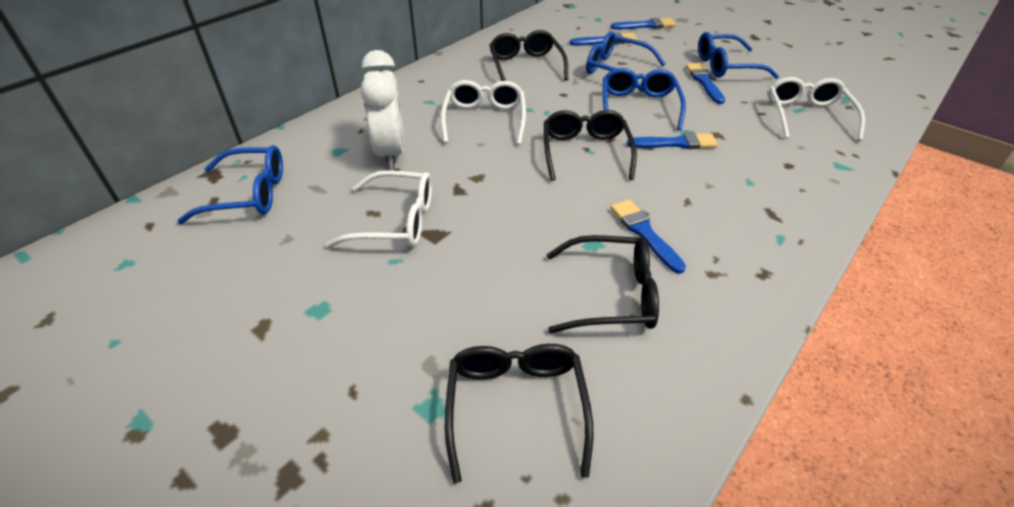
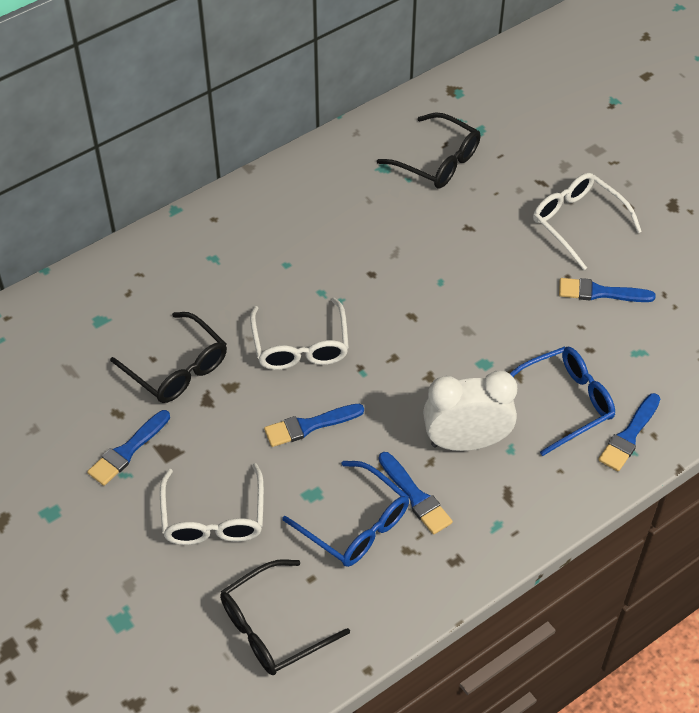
black glasses: 4 -> 3
blue glasses: 4 -> 2

